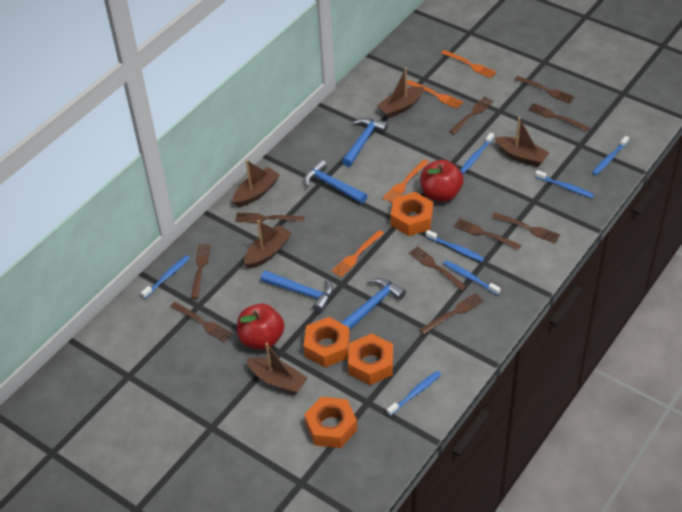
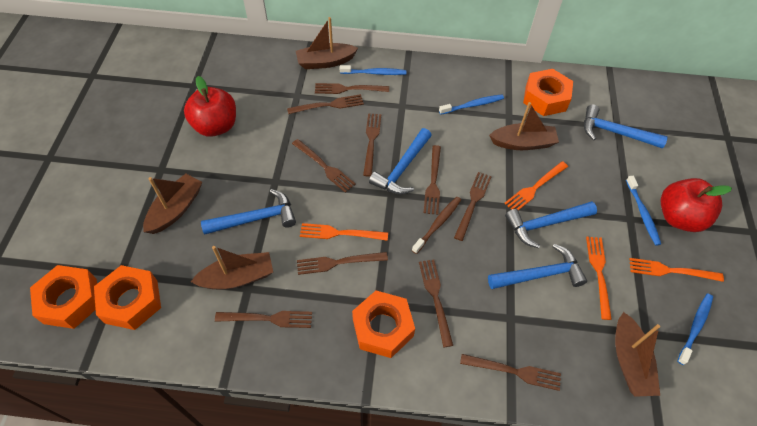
blue hammer: 4 -> 5
blue toothbrush: 7 -> 4
brown toothbrush: 0 -> 1

